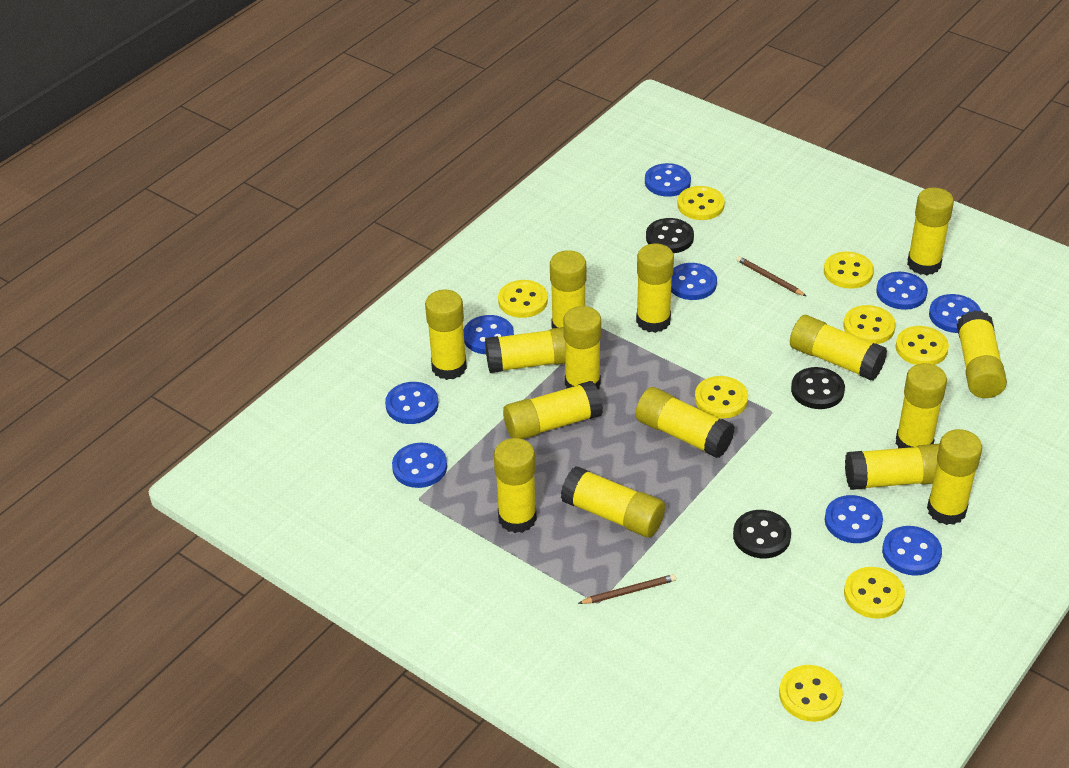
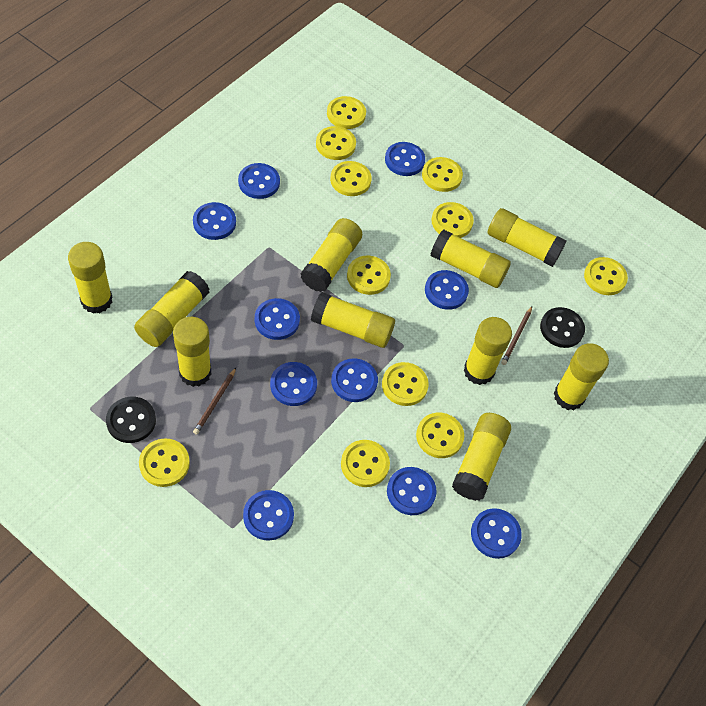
black button: 3 -> 2
blue button: 9 -> 10
yellow button: 8 -> 11
yellow glue stick: 15 -> 10

